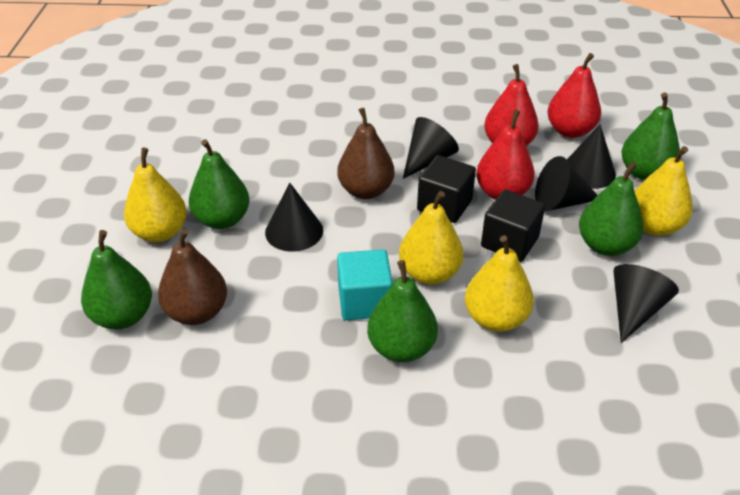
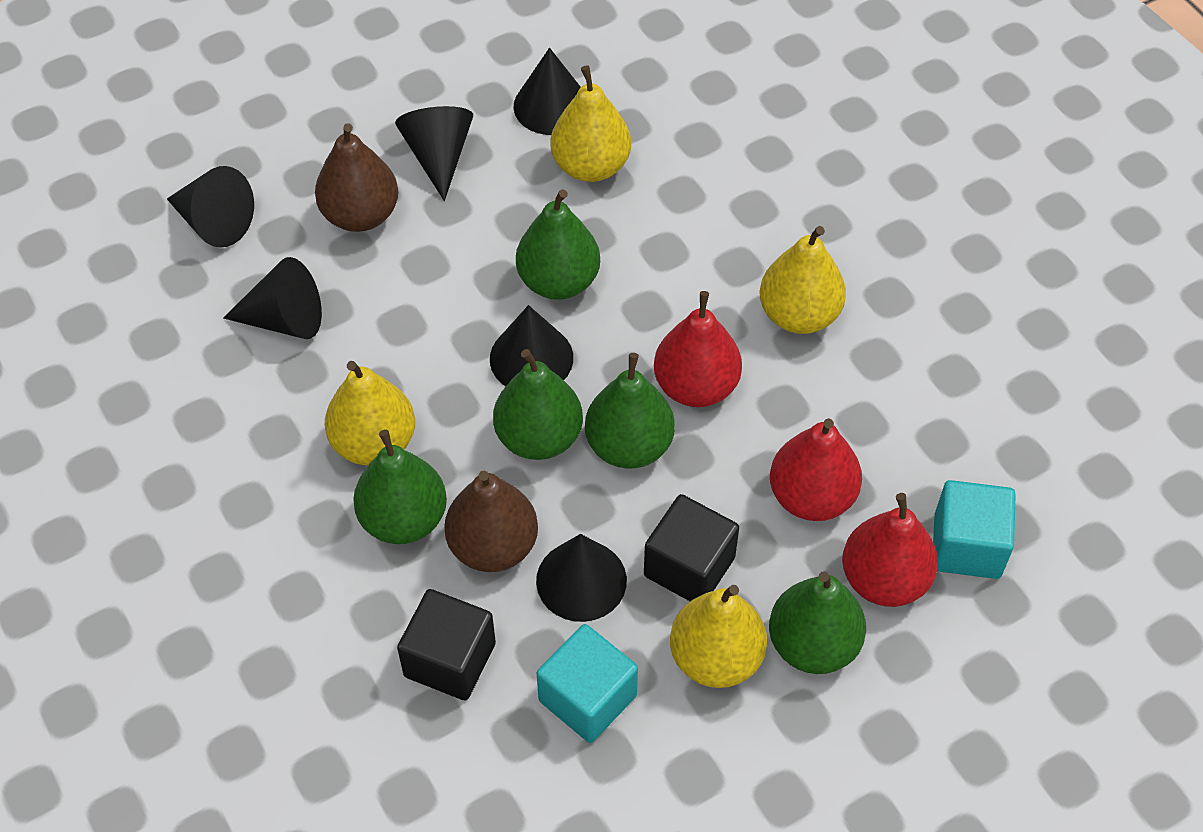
black cone: 5 -> 6
turquoise cube: 1 -> 2

